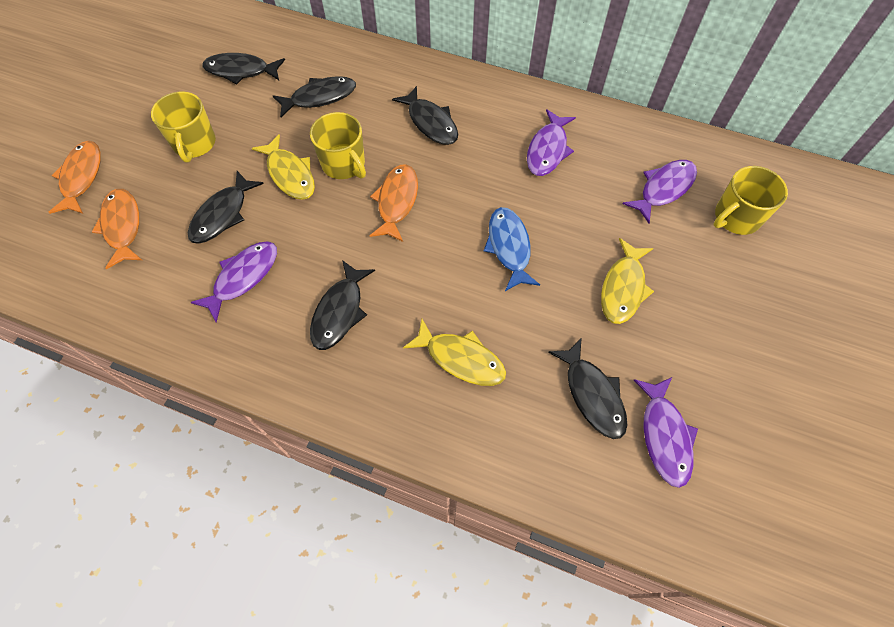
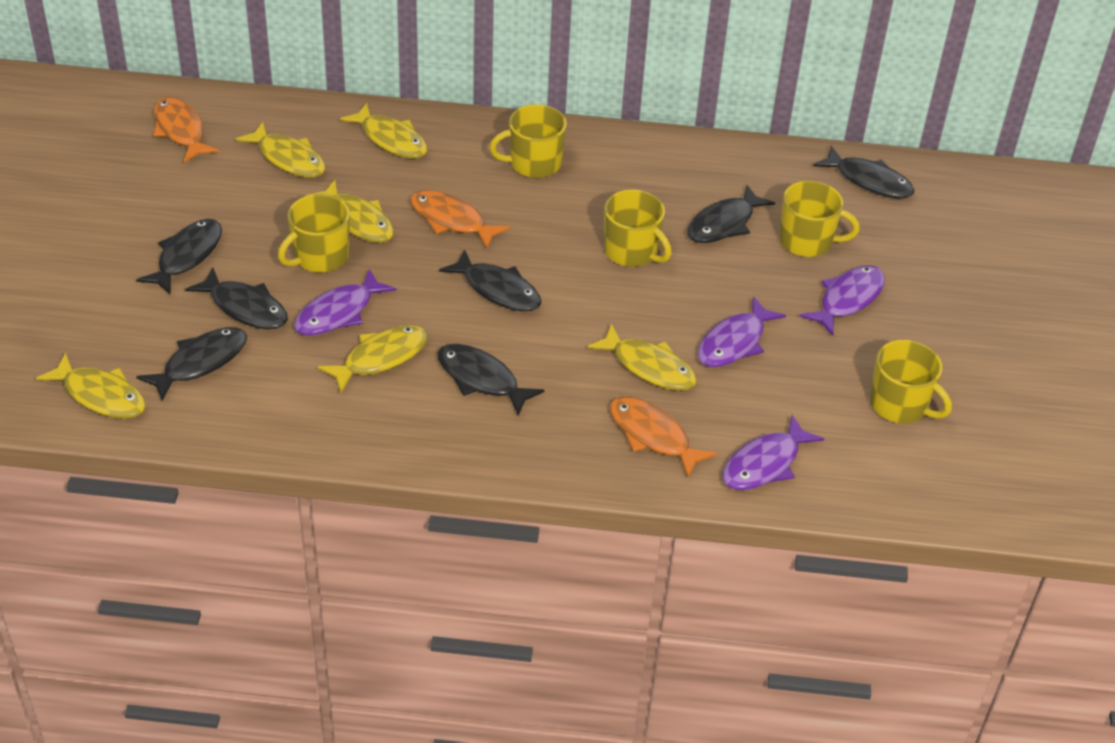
black fish: 6 -> 7
blue fish: 1 -> 0
yellow fish: 3 -> 6
yellow mug: 3 -> 5

